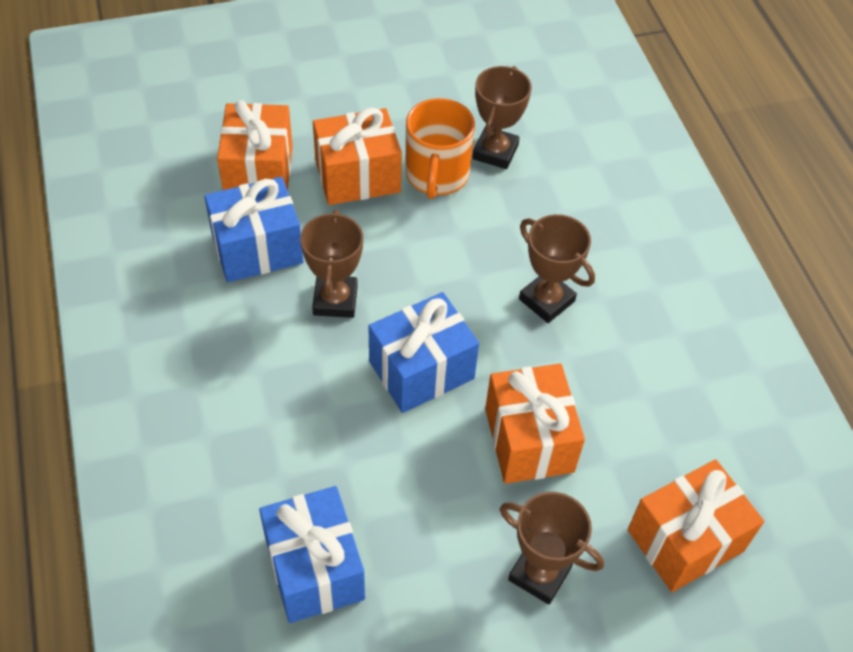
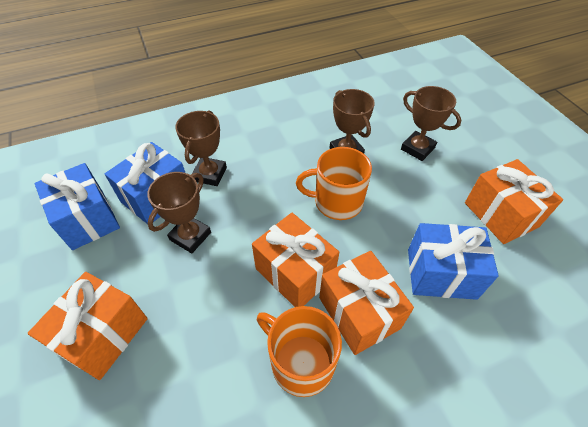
orange mug: 1 -> 2

